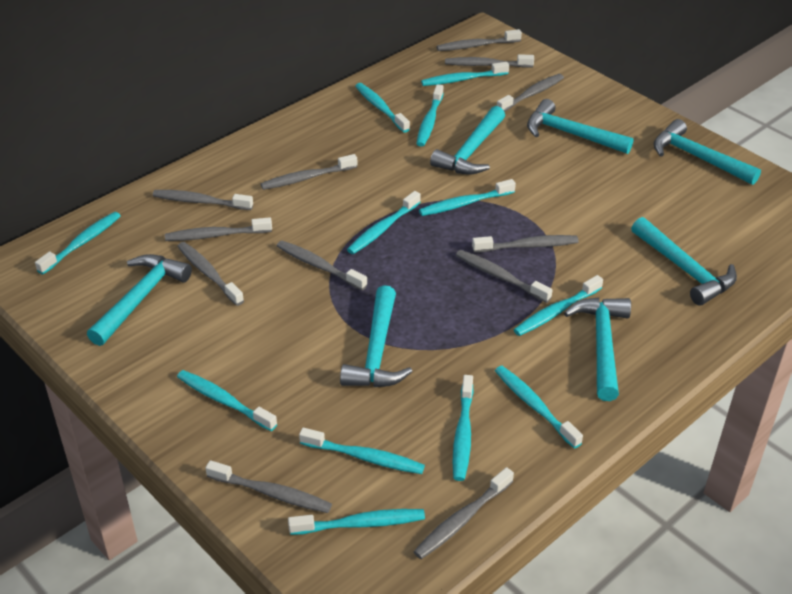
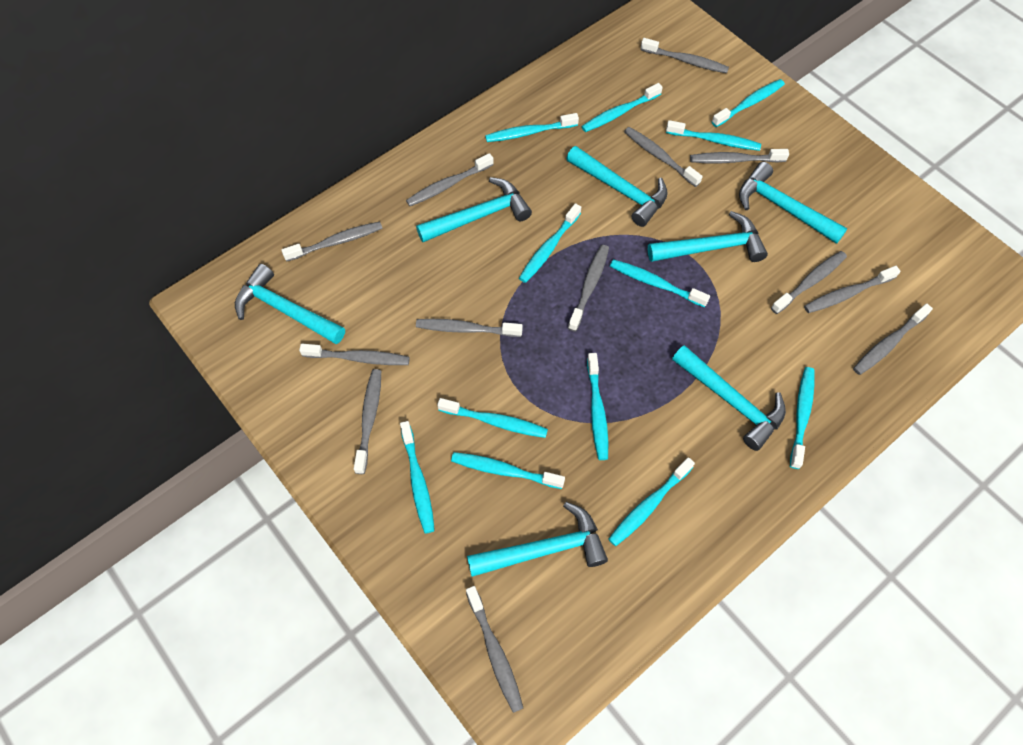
grey toothbrush: 12 -> 13

